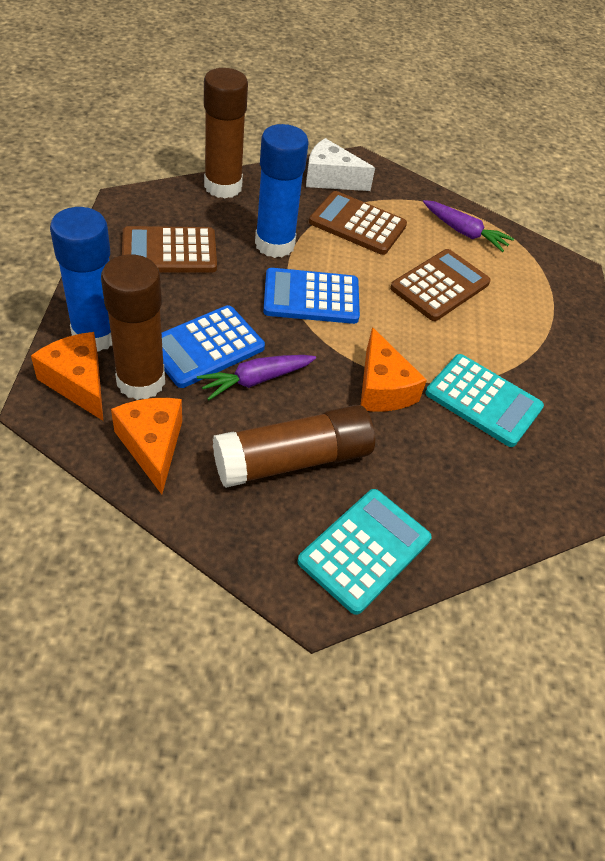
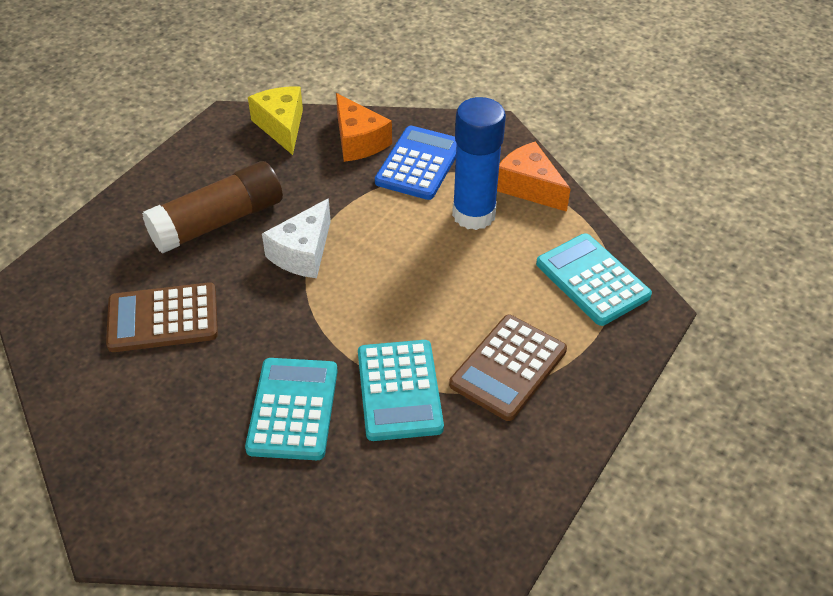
blue calculator: 2 -> 1
blue glue stick: 2 -> 1
brown calculator: 3 -> 2
brown glue stick: 3 -> 1
orange cheese: 3 -> 2
purple carrot: 2 -> 0
turquoise calculator: 2 -> 3
yellow cheese: 0 -> 1

